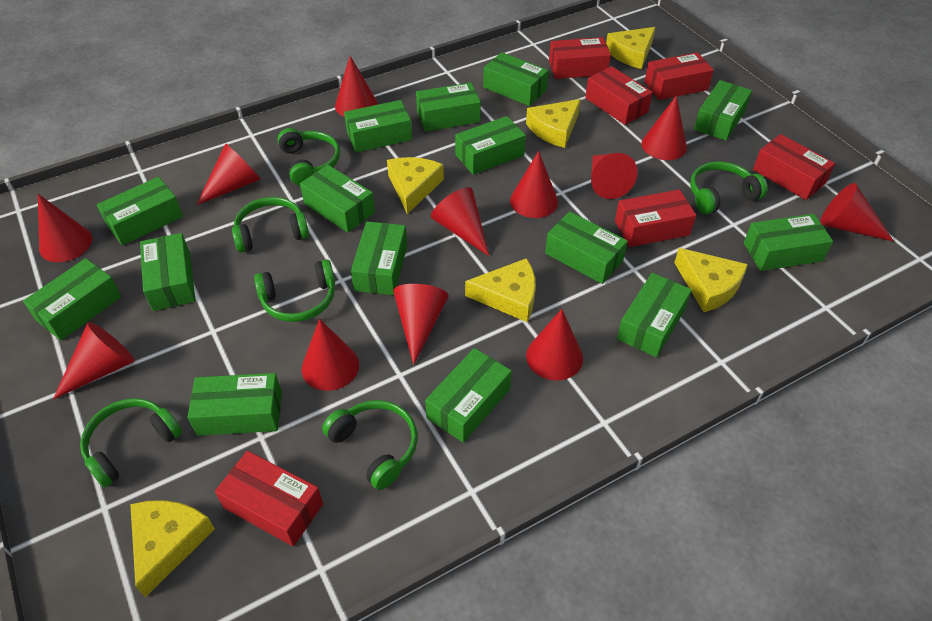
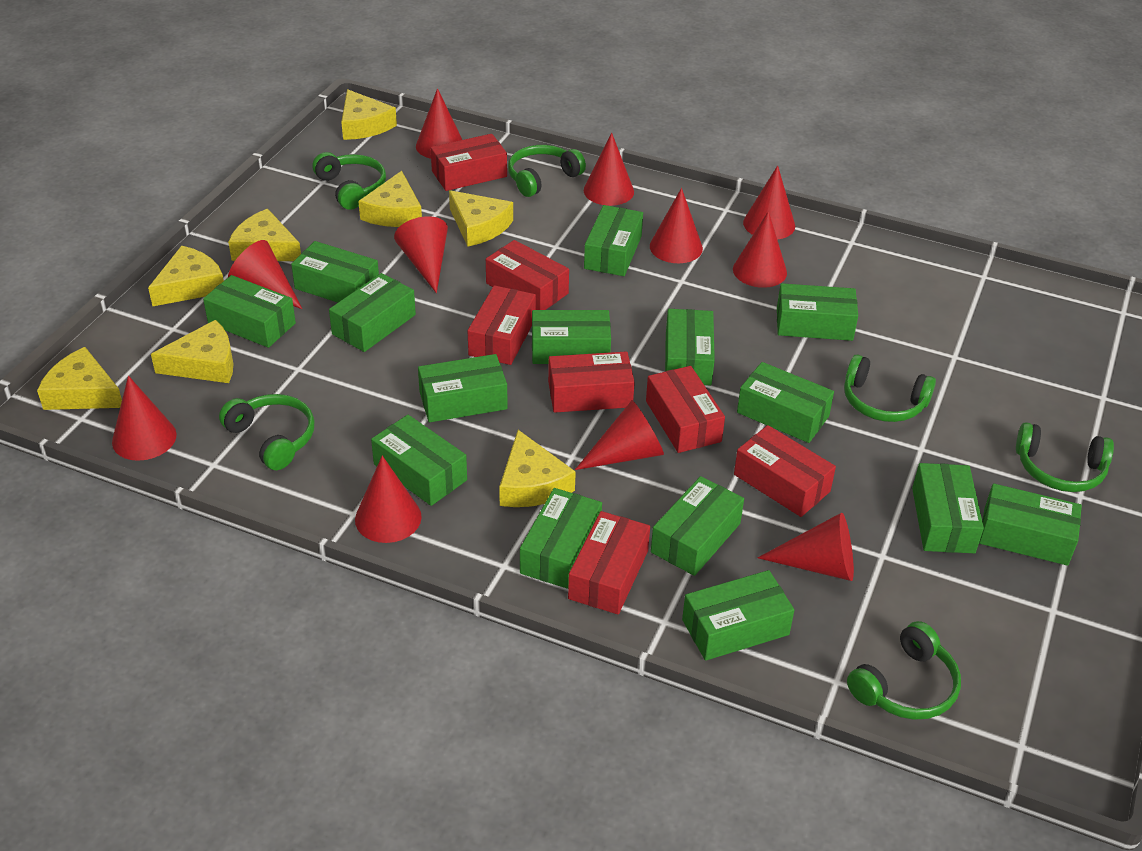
red box: 6 -> 7
red cone: 12 -> 11
yellow cheese: 6 -> 8

